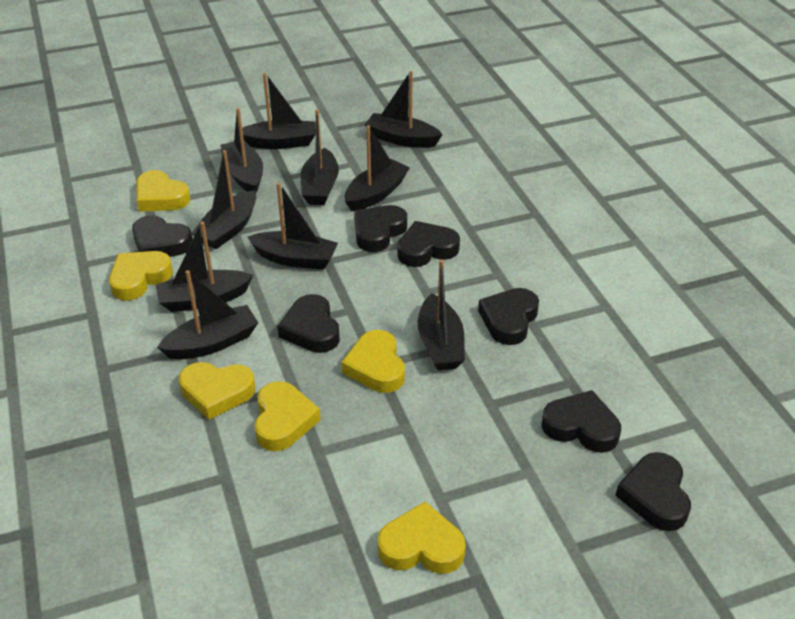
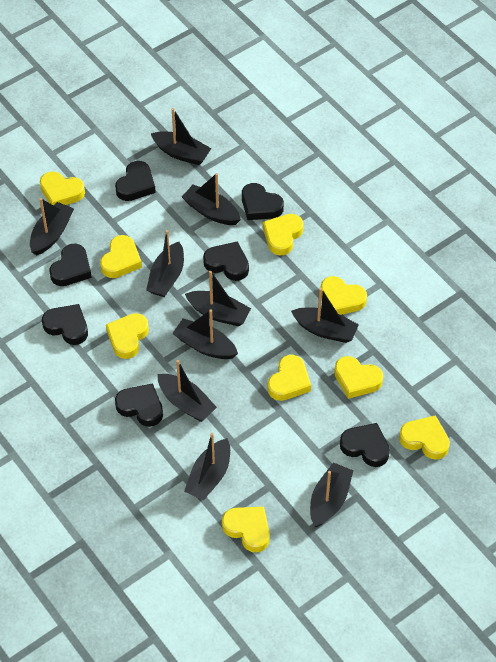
yellow heart: 6 -> 9

